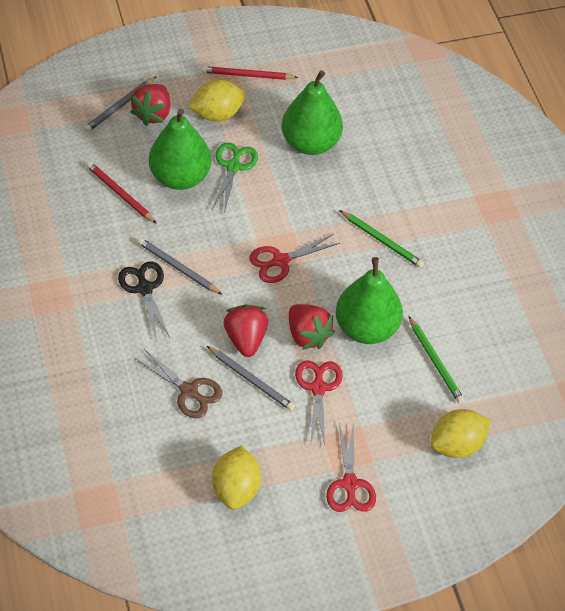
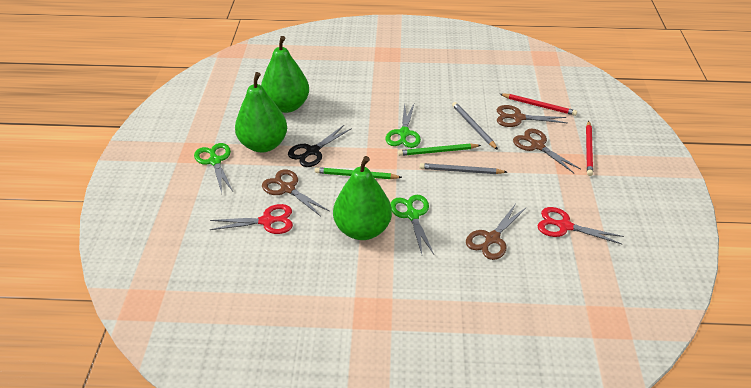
brown scissors: 1 -> 4
green scissors: 1 -> 3
grey pencil: 3 -> 2
red scissors: 3 -> 2
red strawberry: 3 -> 0
yellow lemon: 3 -> 0

